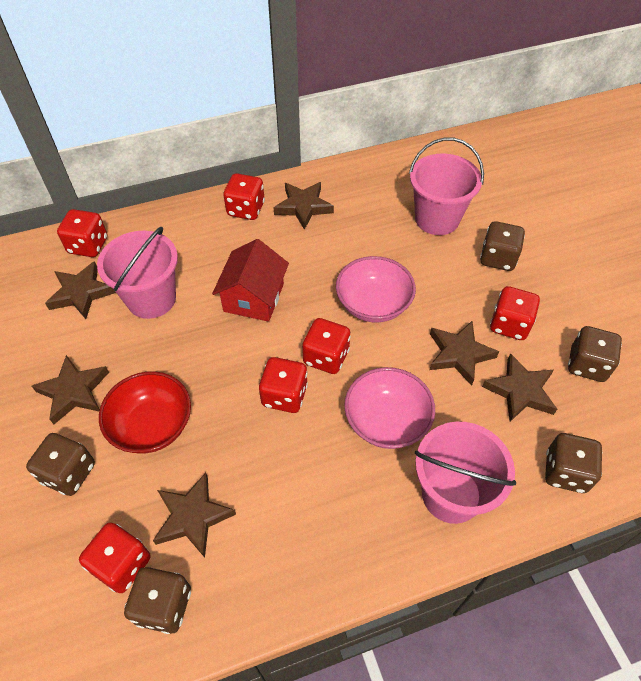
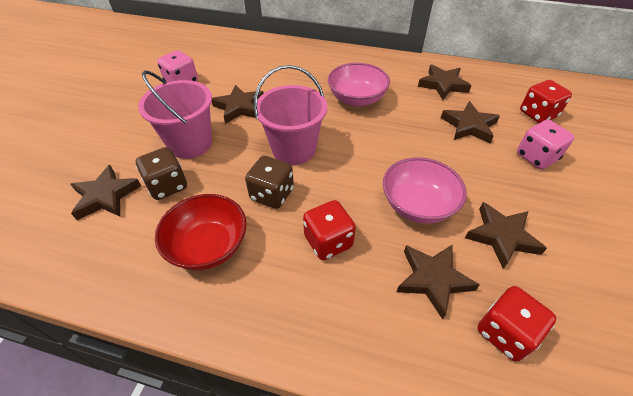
brown dice: 5 -> 2
pink bucket: 3 -> 2
pink dice: 0 -> 2
red dice: 6 -> 3
red house: 1 -> 0

